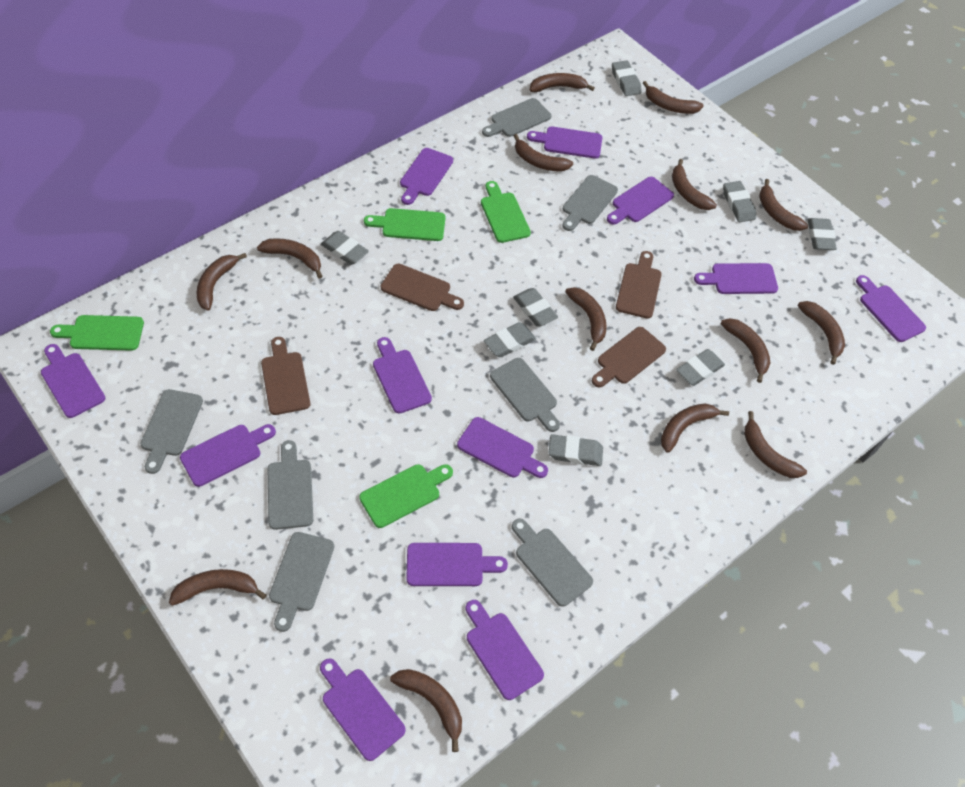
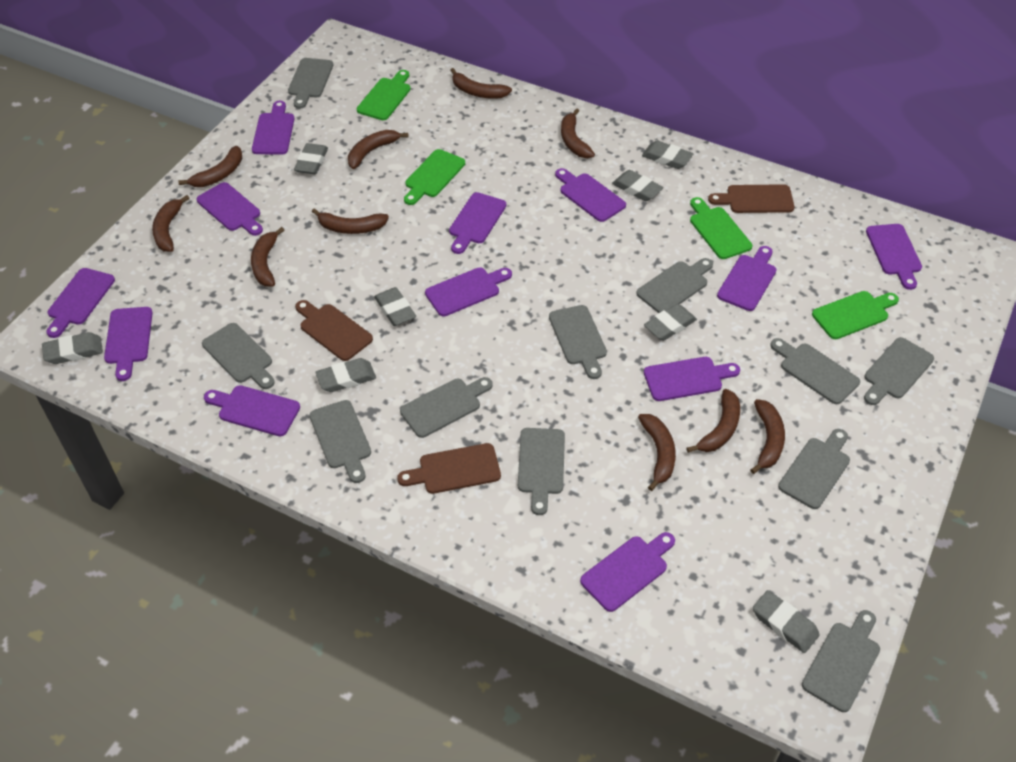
brown banana: 14 -> 10
brown cutting board: 4 -> 3
grey cutting board: 7 -> 11

